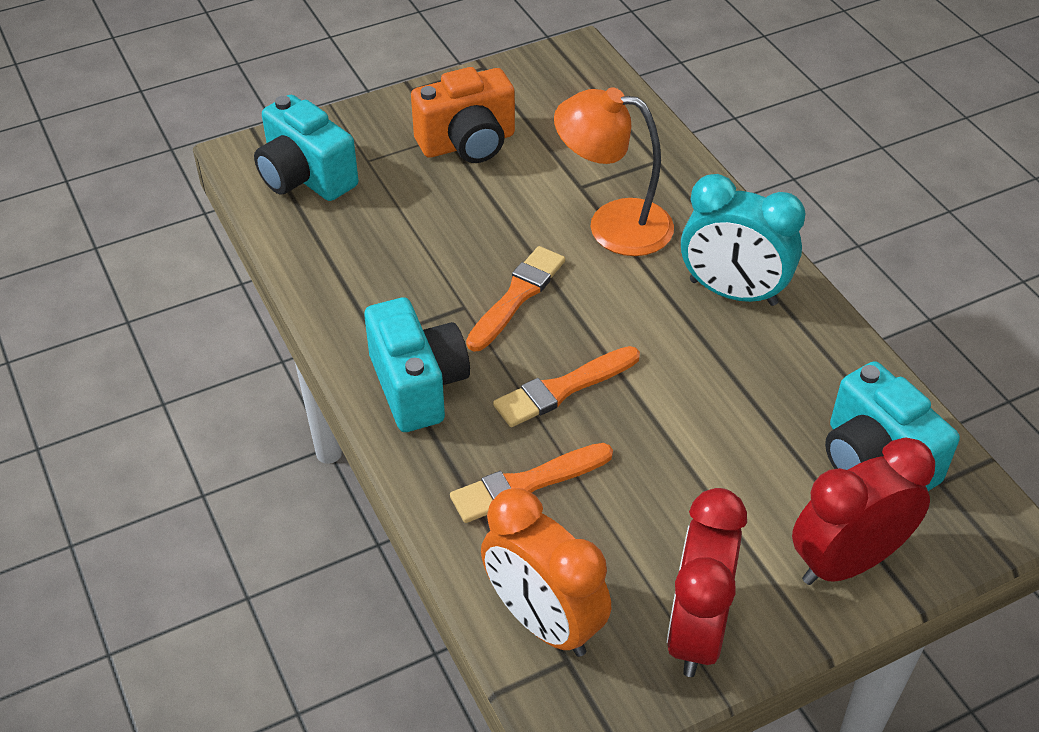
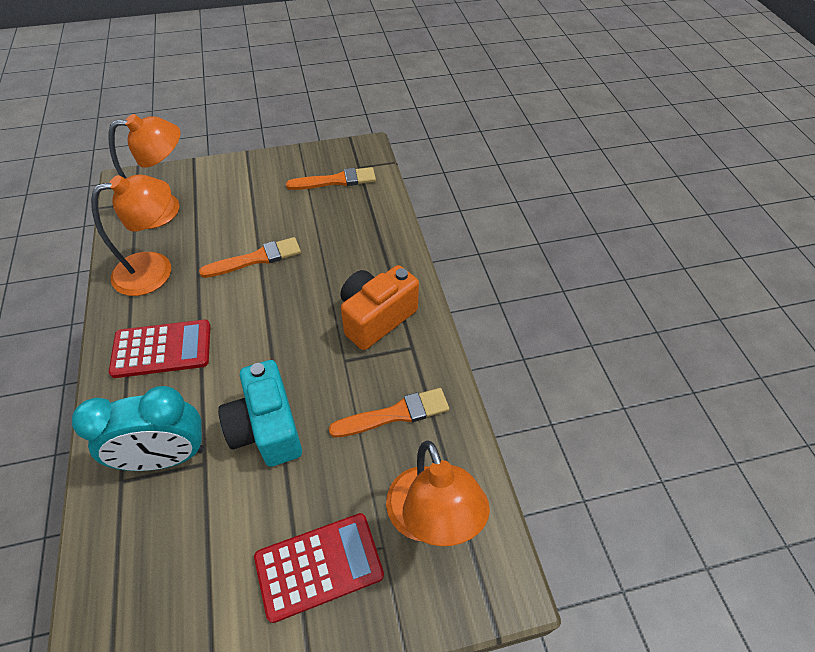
orange clock: 1 -> 0
orange lamp: 1 -> 3
red calculator: 0 -> 2
red clock: 2 -> 0
turquoise camera: 3 -> 1

